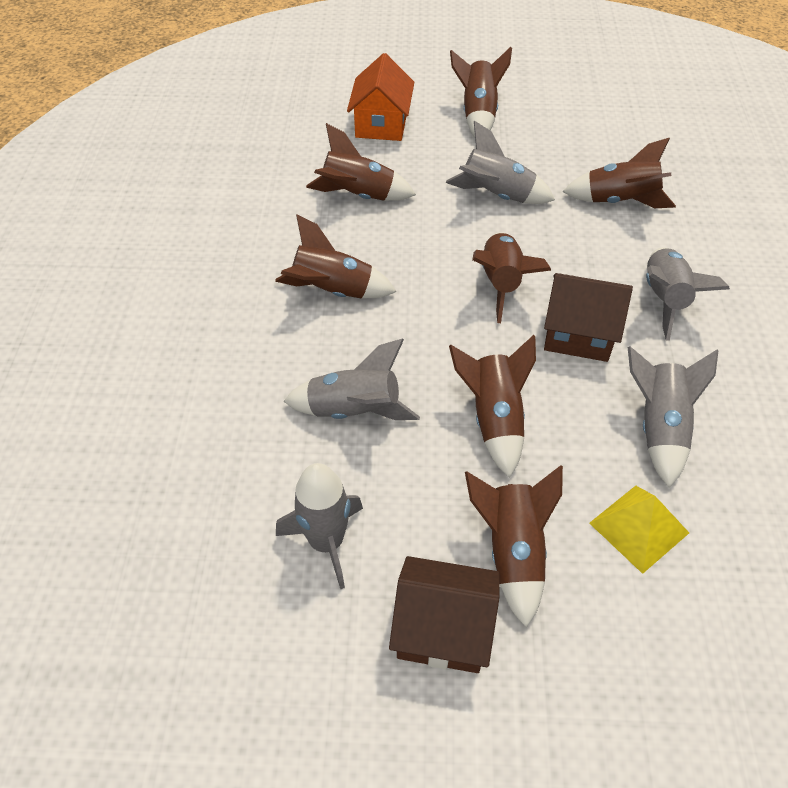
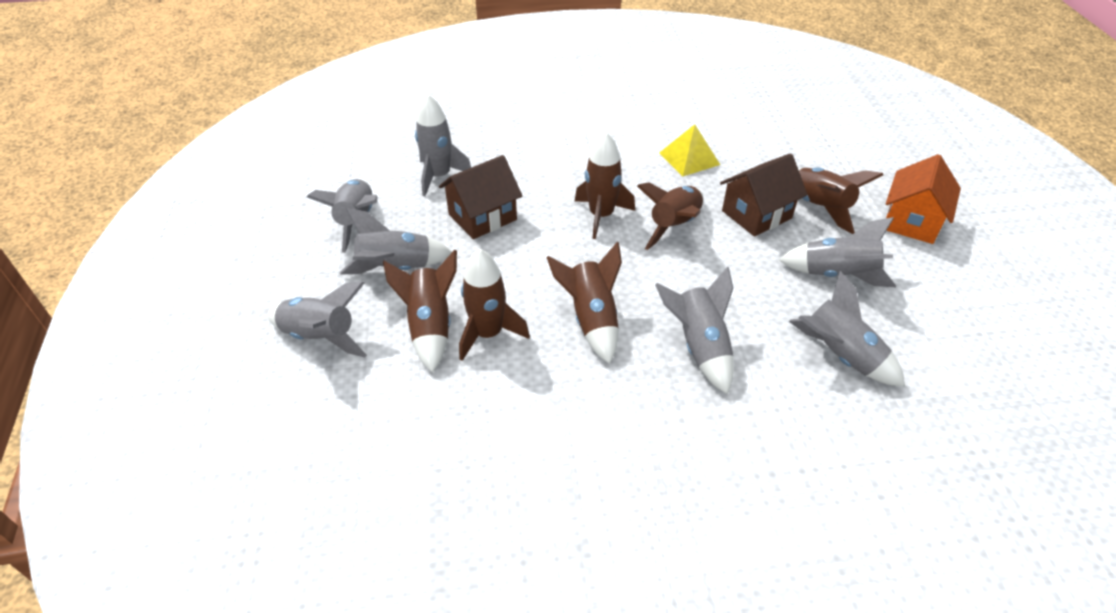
brown rocket: 7 -> 6
grey rocket: 5 -> 7

